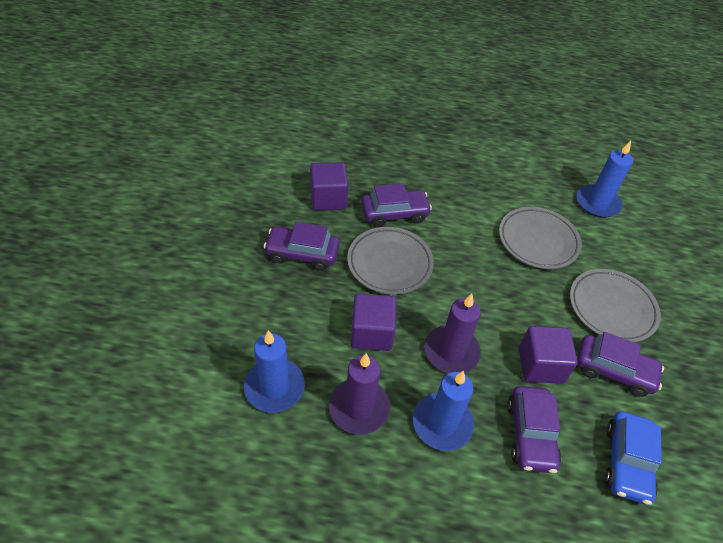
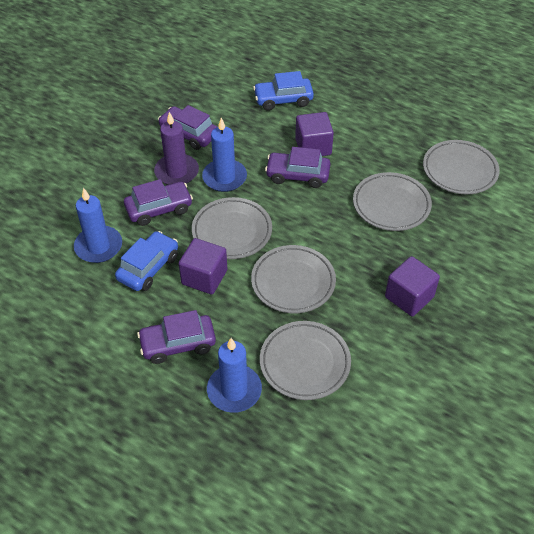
blue car: 1 -> 2
grey plate: 3 -> 5
purple candle: 2 -> 1

